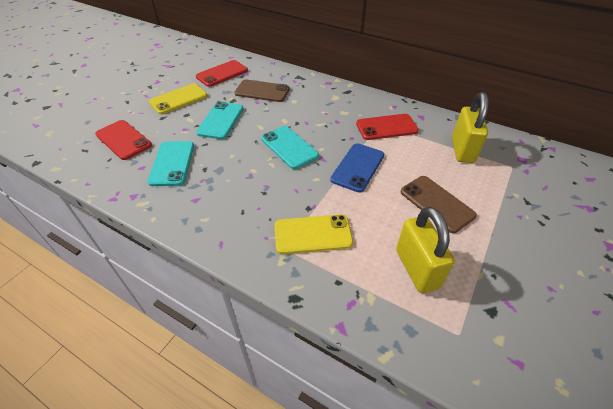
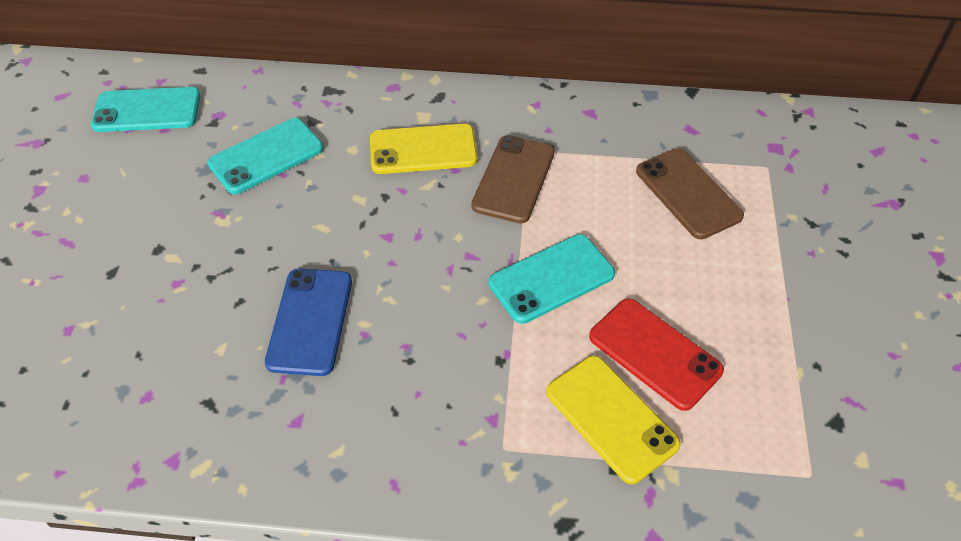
red phone: 3 -> 1
yellow padlock: 2 -> 0

